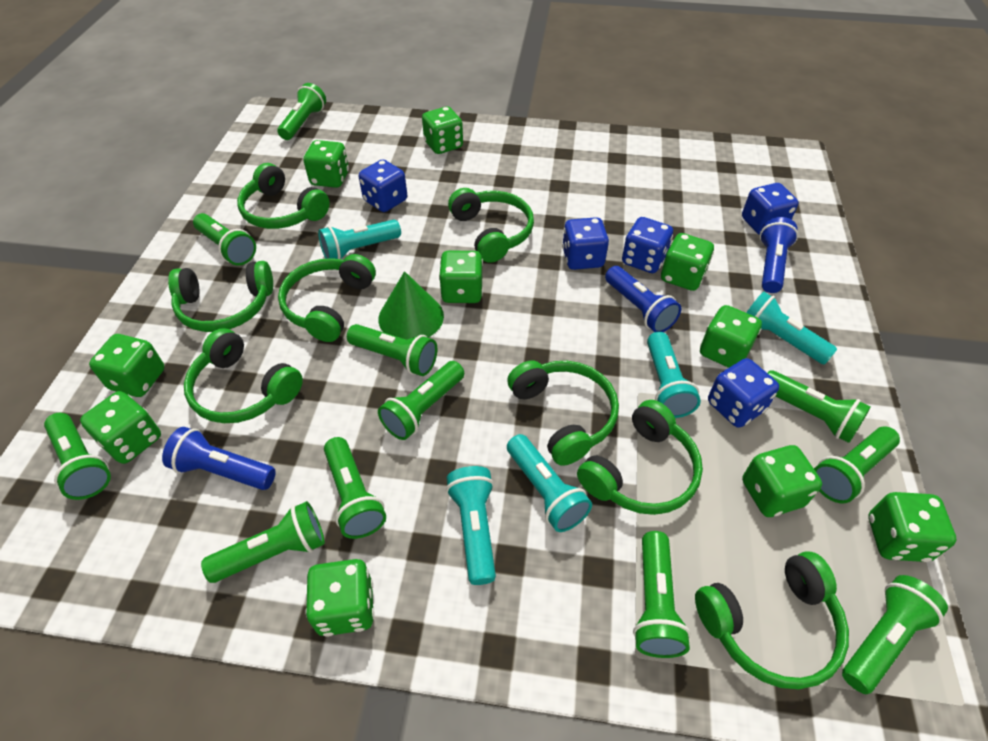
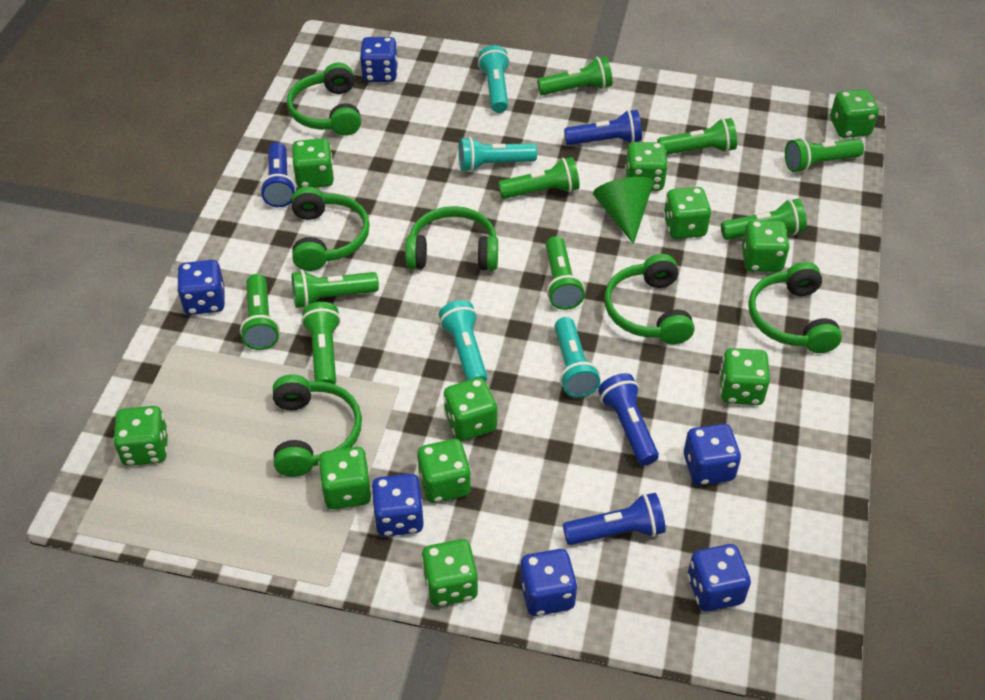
blue dice: 5 -> 6
blue flashlight: 3 -> 4
green dice: 10 -> 11
green flashlight: 11 -> 9
green headphones: 8 -> 6
turquoise flashlight: 5 -> 4

